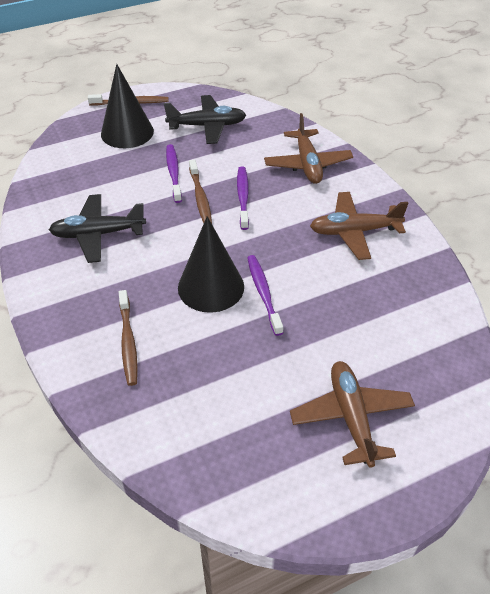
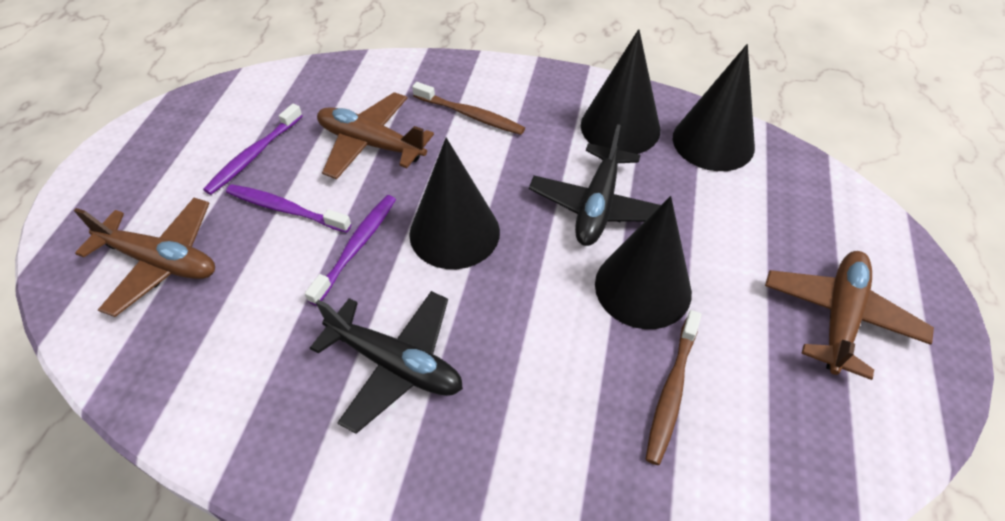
black cone: 2 -> 4
brown toothbrush: 3 -> 2

